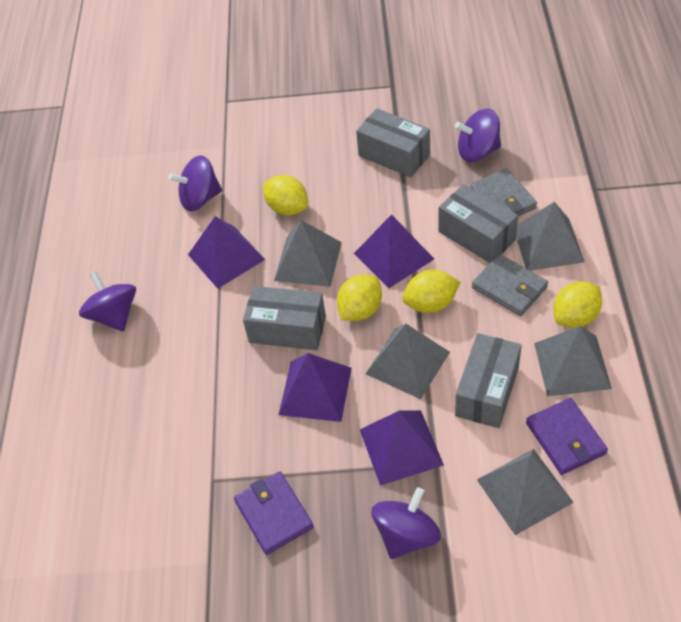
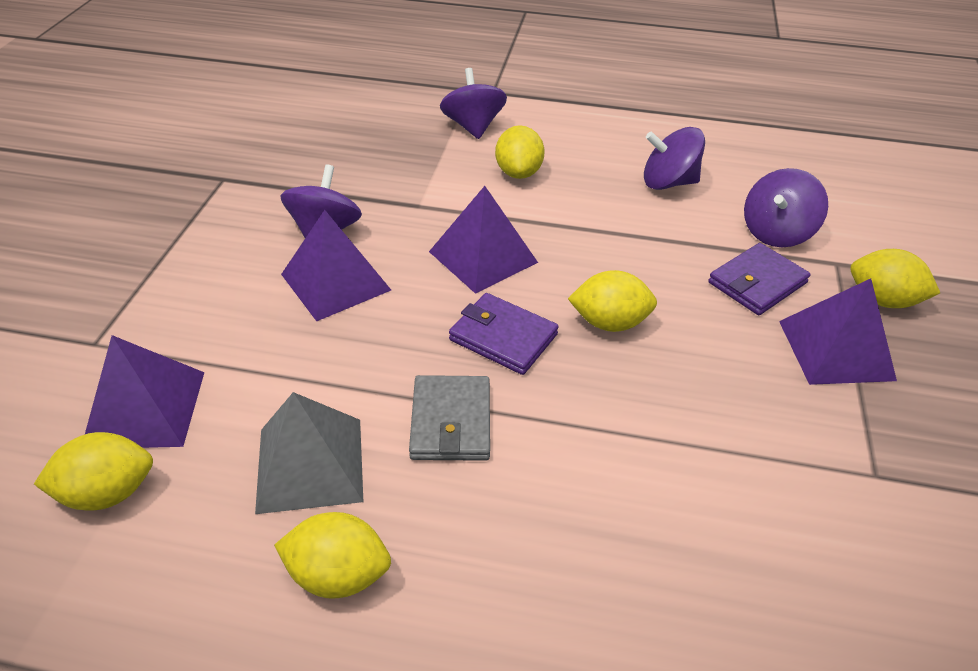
grey box: 4 -> 0
grey pyramid: 5 -> 1
grey wallet: 2 -> 1
yellow lemon: 4 -> 5

